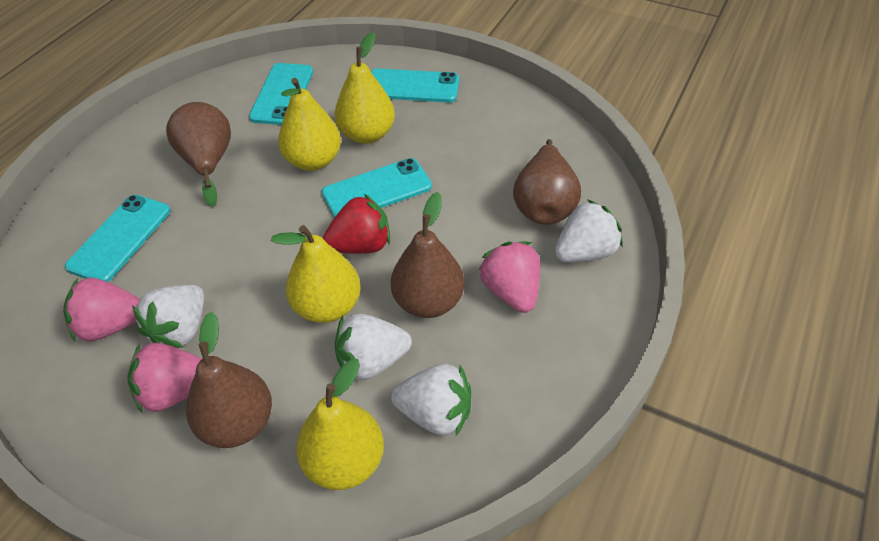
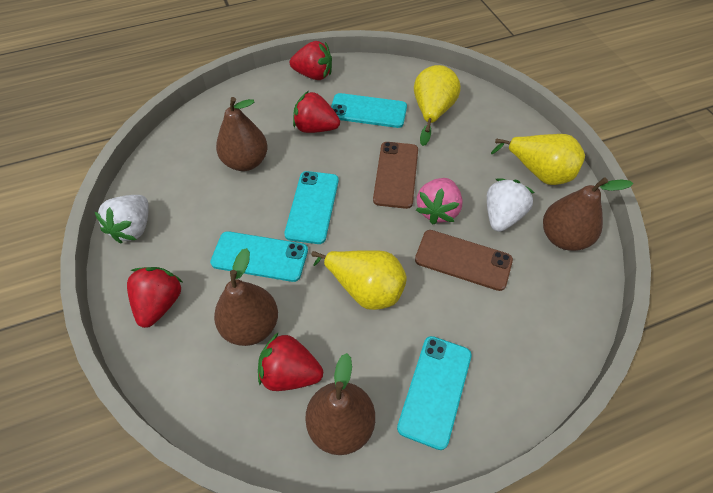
brown phone: 0 -> 2
pink strawberry: 3 -> 1
red strawberry: 1 -> 4
white strawberry: 4 -> 2
yellow pear: 4 -> 3

